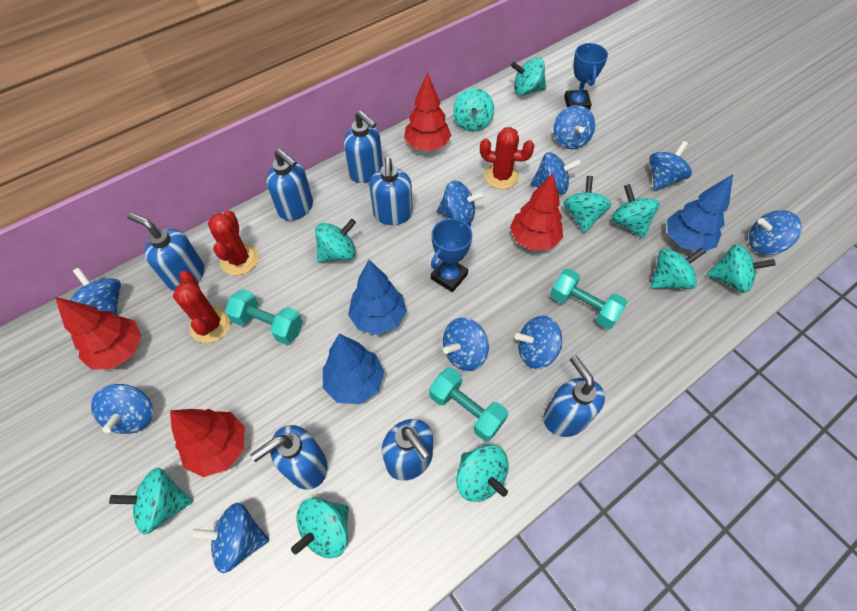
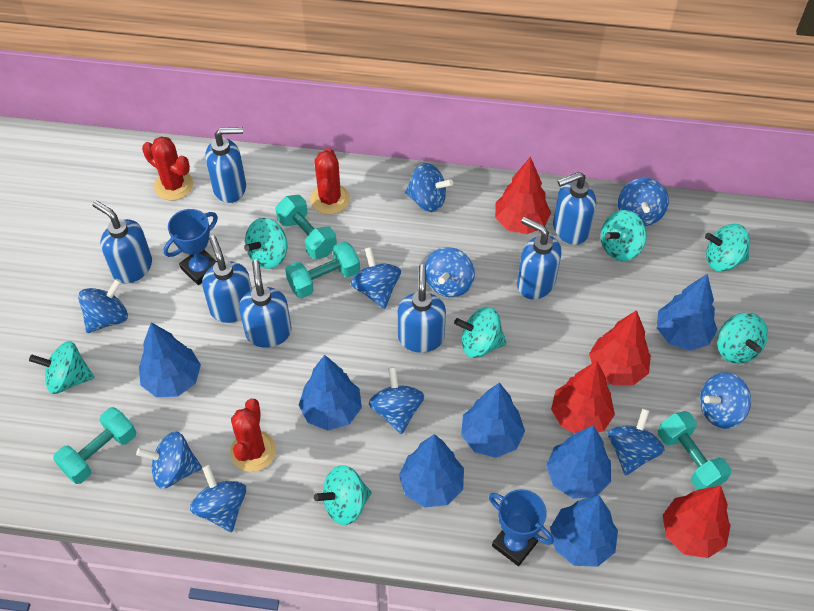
blue tree: 3 -> 7
turquoise dumbbell: 3 -> 4
turquoise spinning top: 10 -> 7

